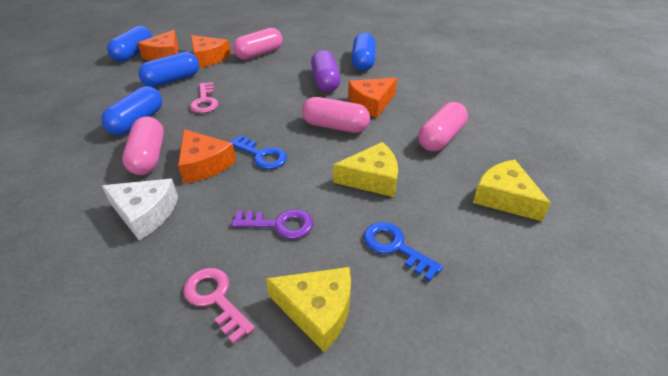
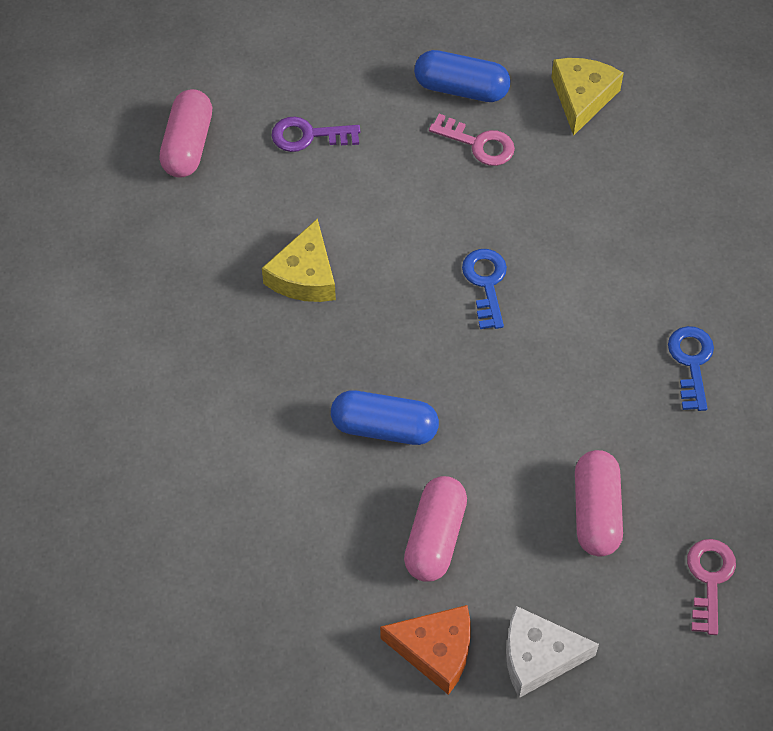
blue capsule: 4 -> 2
orange cheese: 4 -> 1
pink capsule: 4 -> 3
purple capsule: 1 -> 0
yellow cheese: 3 -> 2

